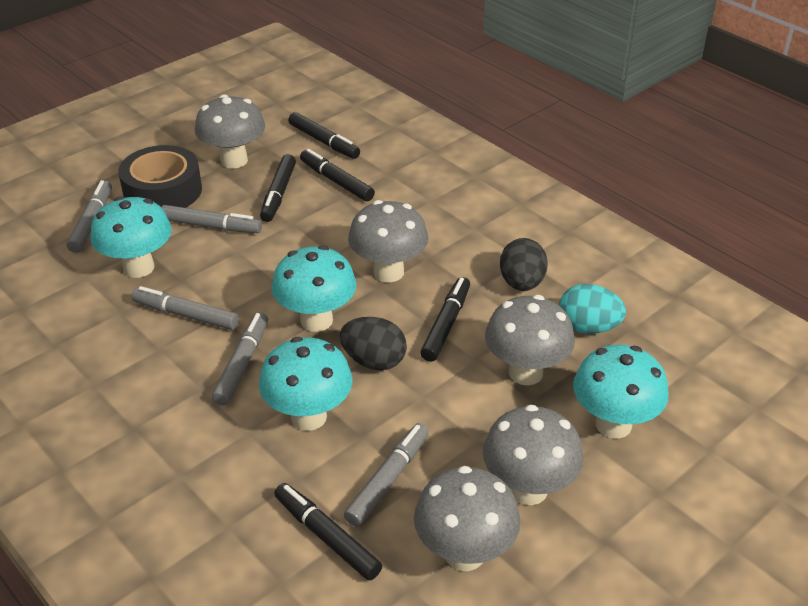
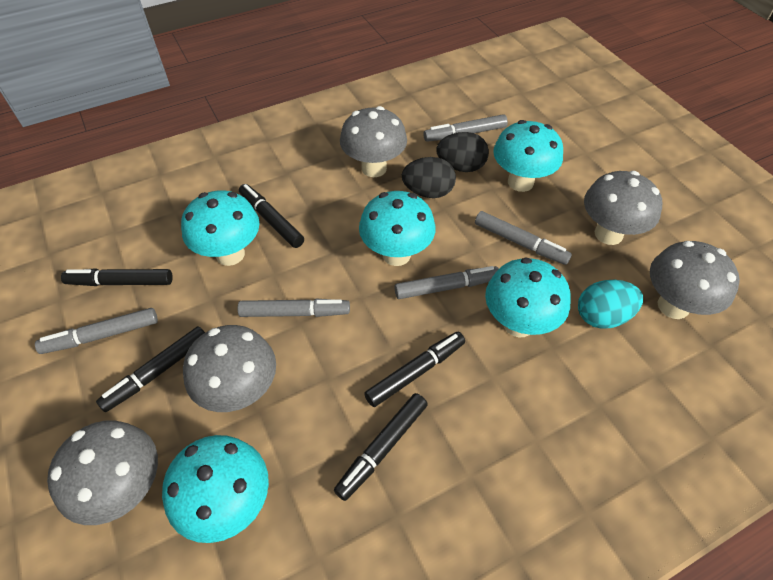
black tape: 1 -> 0
turquoise mushroom: 4 -> 5

